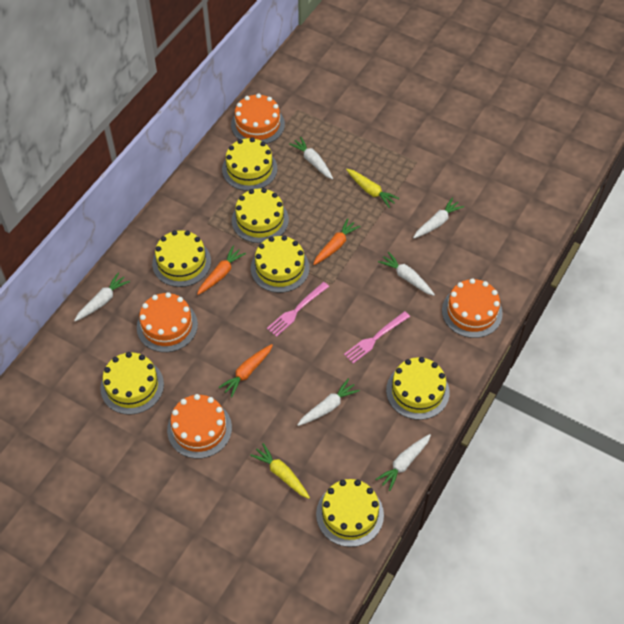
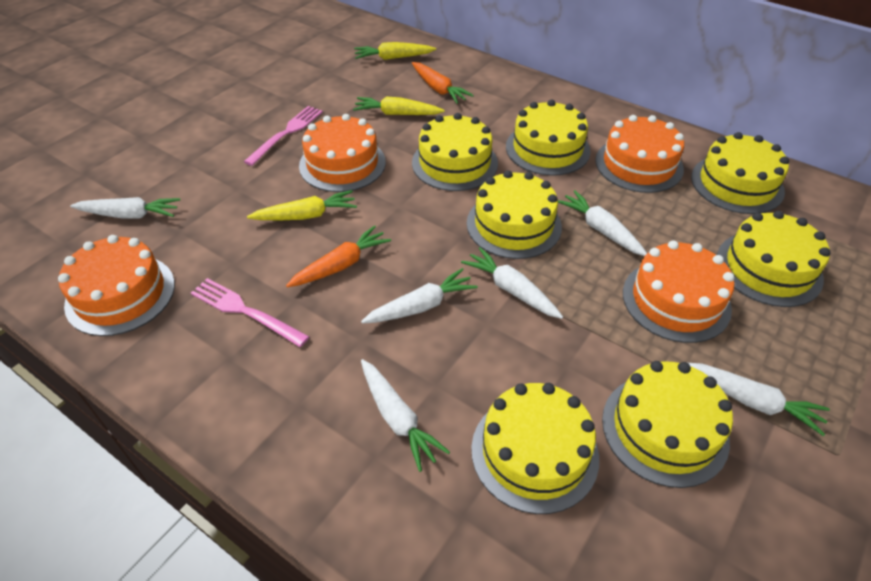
orange carrot: 3 -> 2
yellow carrot: 2 -> 3

